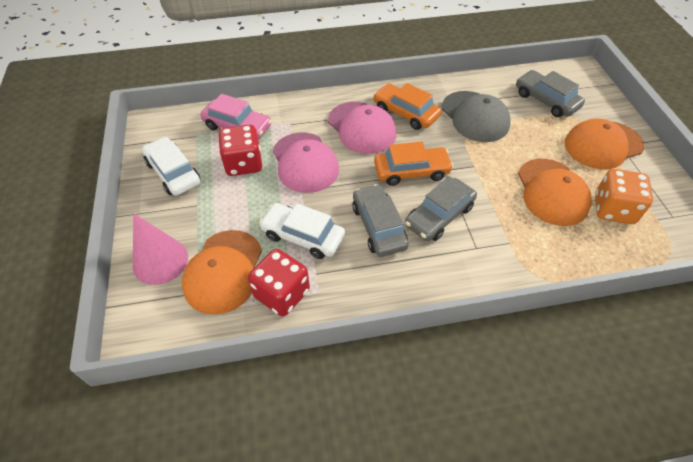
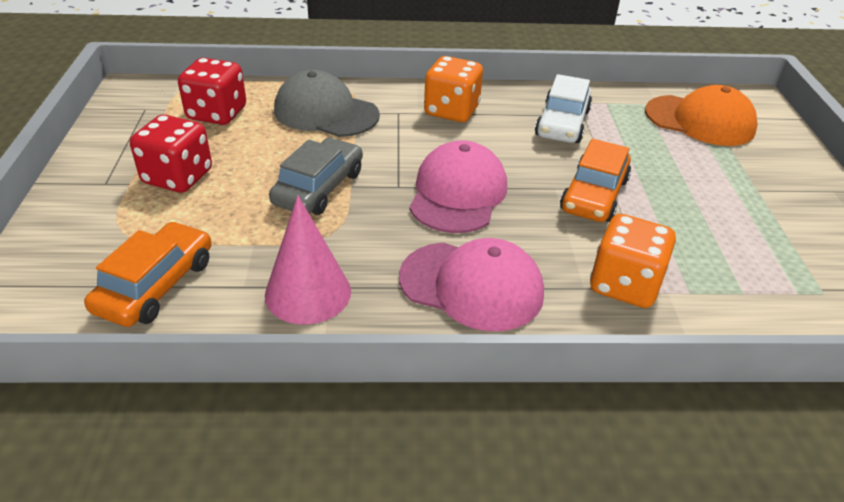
grey car: 3 -> 1
orange cap: 3 -> 1
orange dice: 1 -> 2
pink car: 1 -> 0
white car: 2 -> 1

